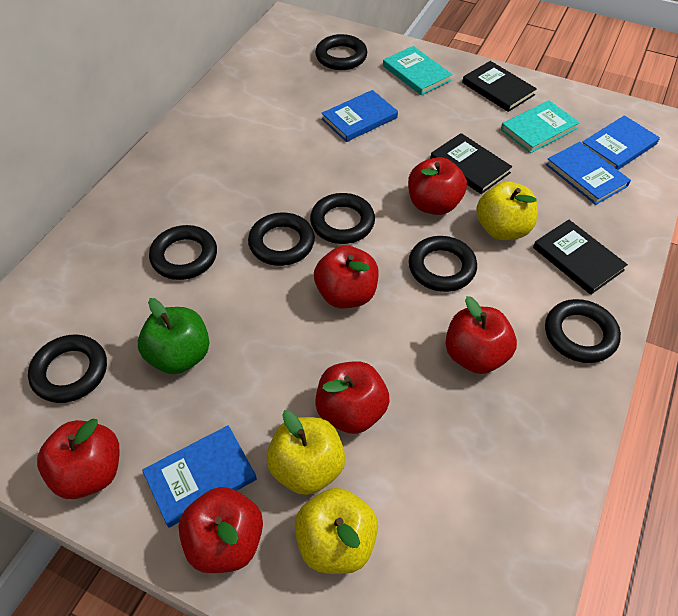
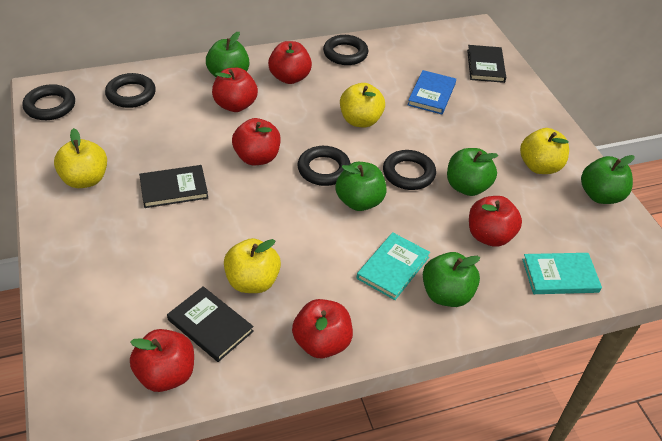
black ring: 7 -> 5
blue book: 4 -> 1
green apple: 1 -> 5
yellow apple: 3 -> 4

